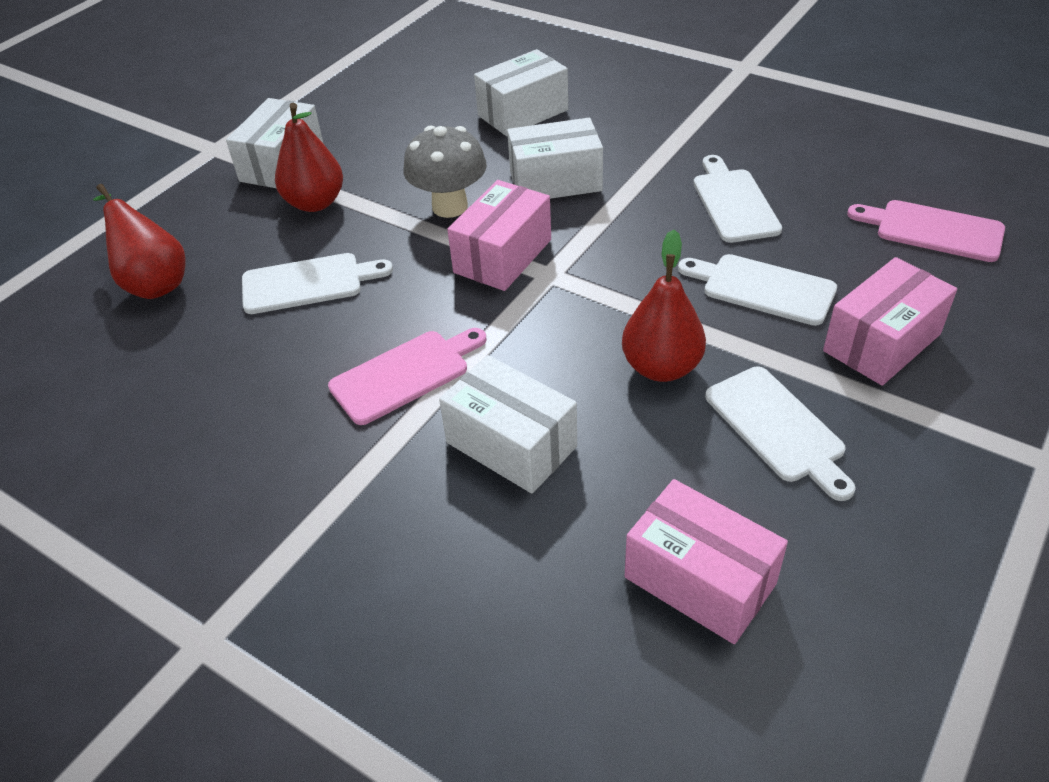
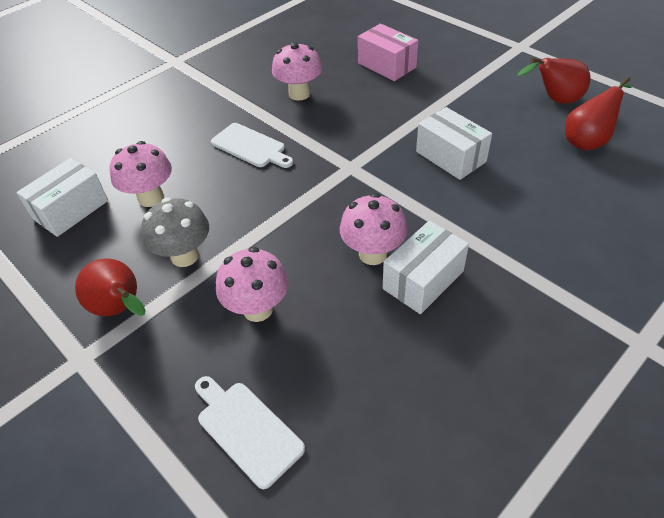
pink box: 3 -> 1
pink cutting board: 2 -> 0
pink mushroom: 0 -> 4
white box: 4 -> 3
white cutting board: 4 -> 2

